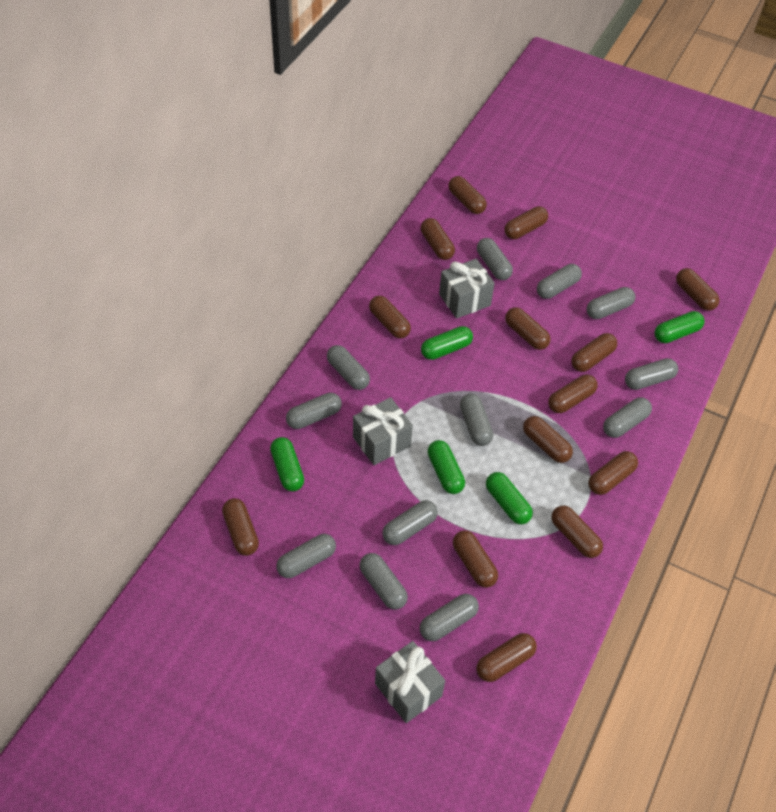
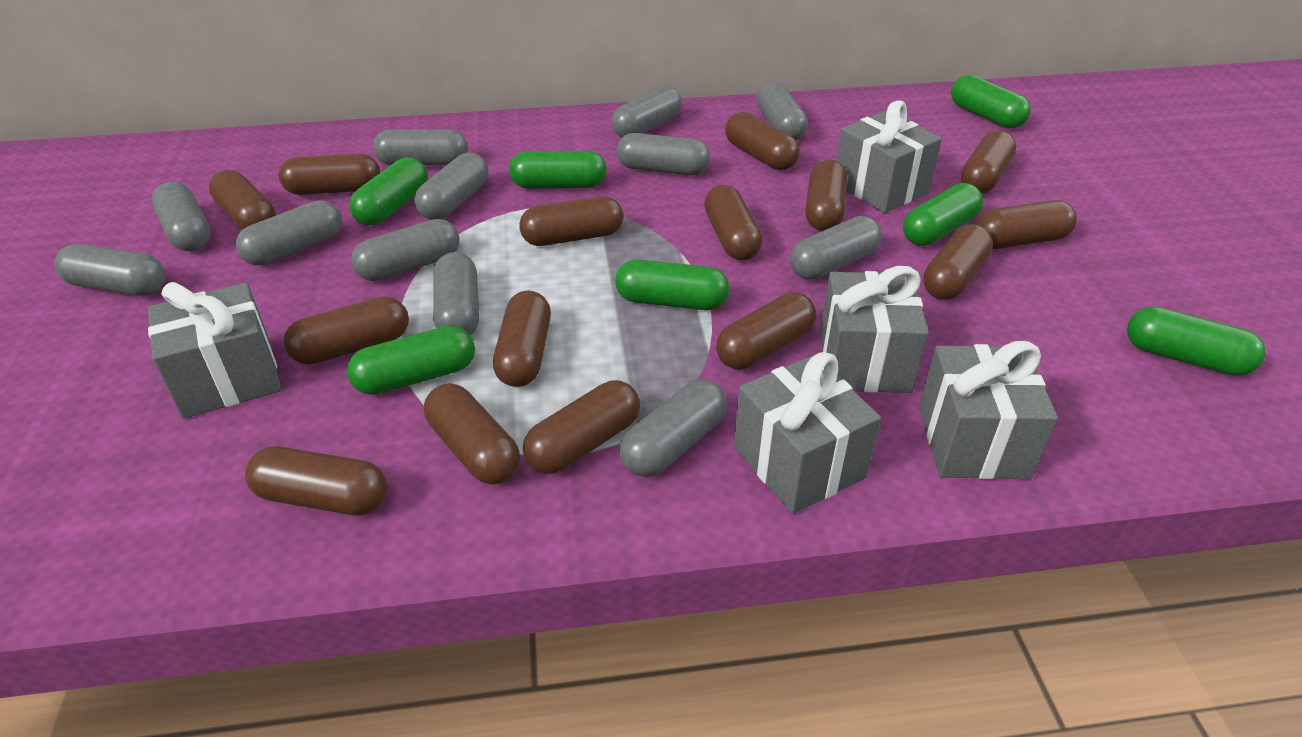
brown capsule: 14 -> 15
green capsule: 5 -> 7
grey gift: 3 -> 5

